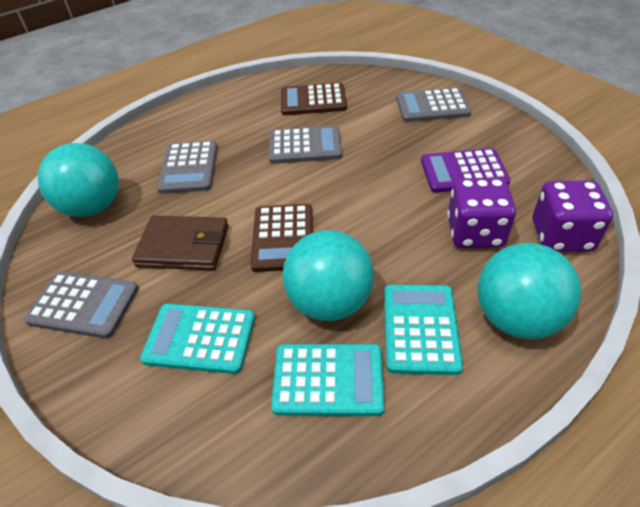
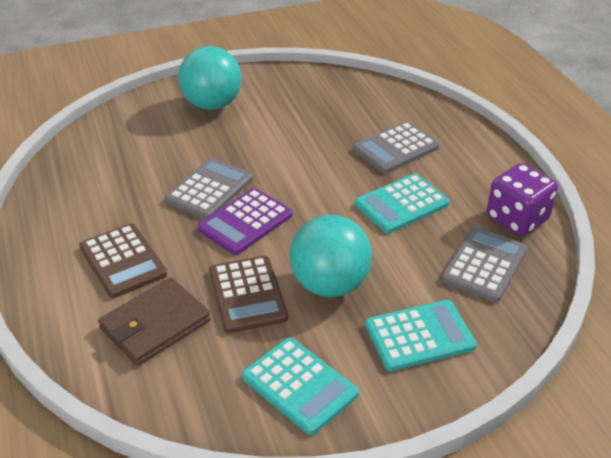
grey calculator: 4 -> 3
purple dice: 2 -> 1
turquoise ball: 3 -> 2

